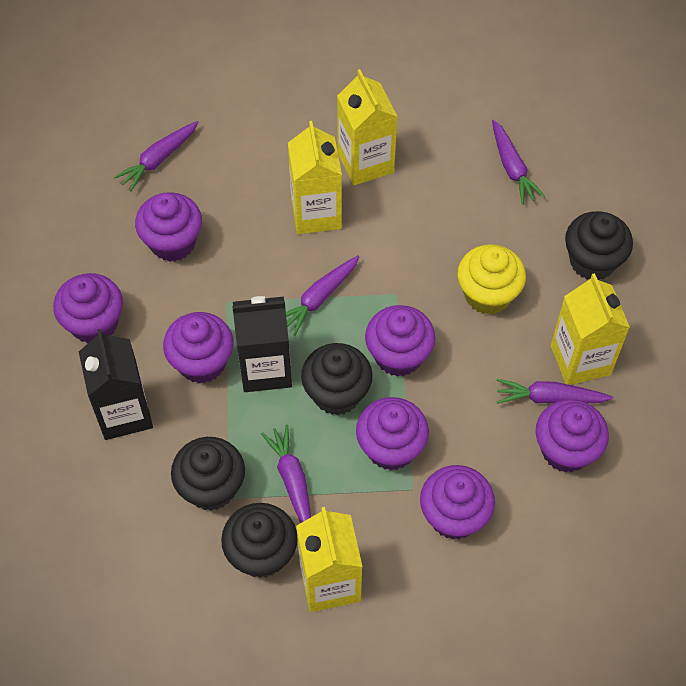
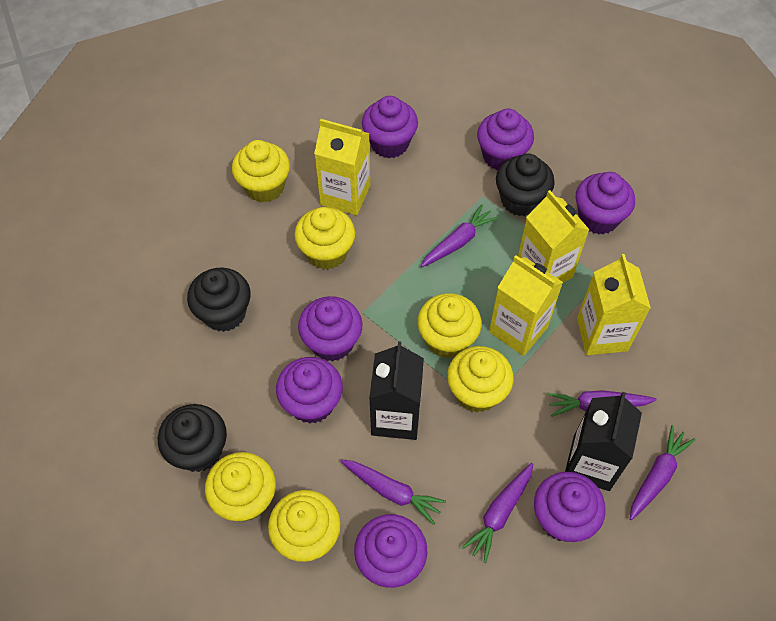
black cupcake: 4 -> 3
yellow cupcake: 1 -> 6

